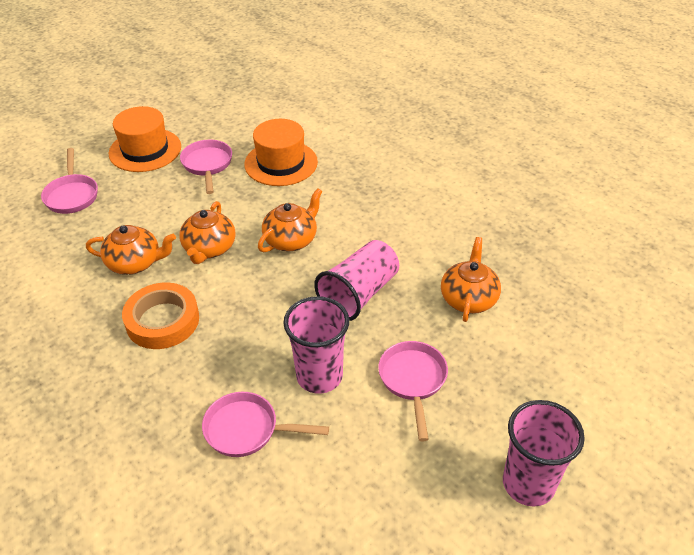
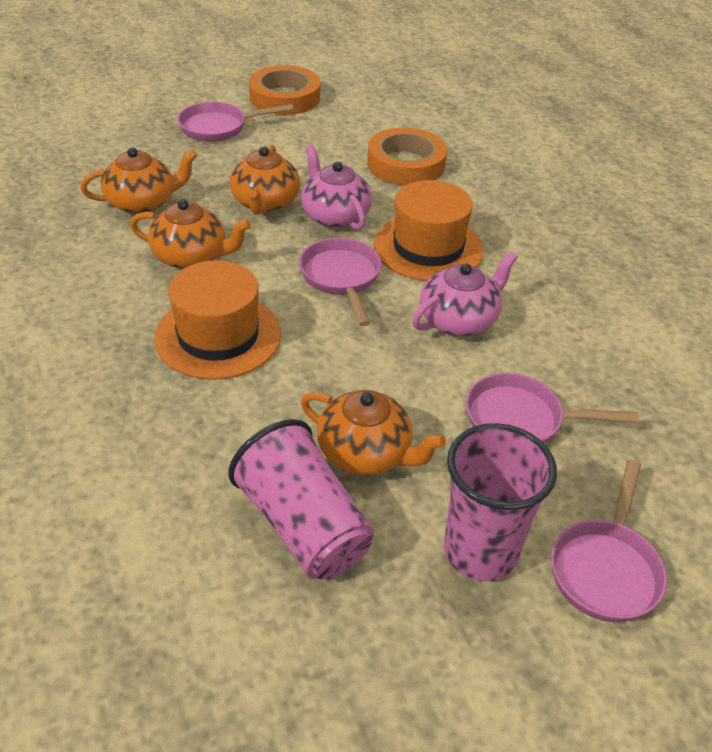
orange tape: 1 -> 2
pink cup: 3 -> 2
pink teapot: 0 -> 2

